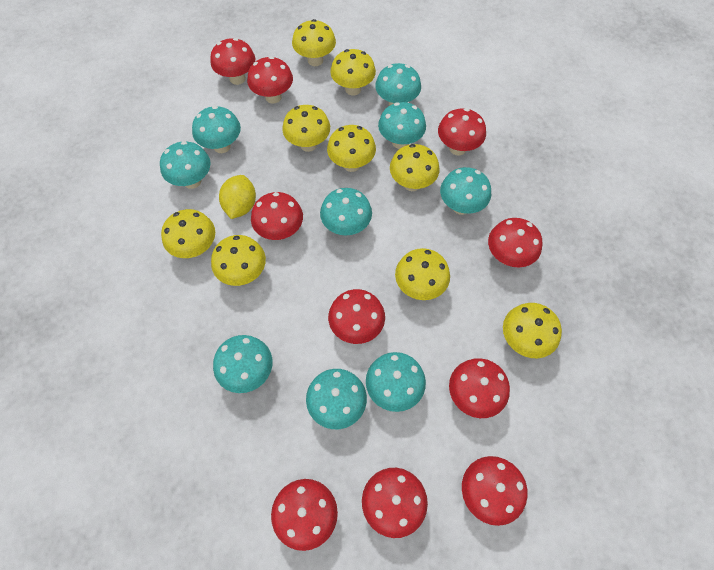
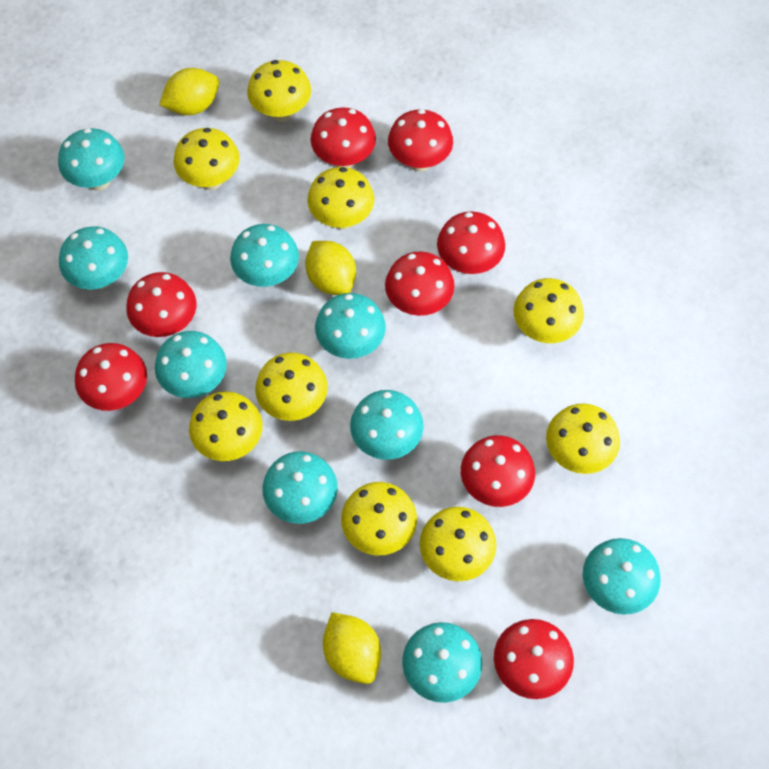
red mushroom: 10 -> 8
yellow lemon: 1 -> 3

